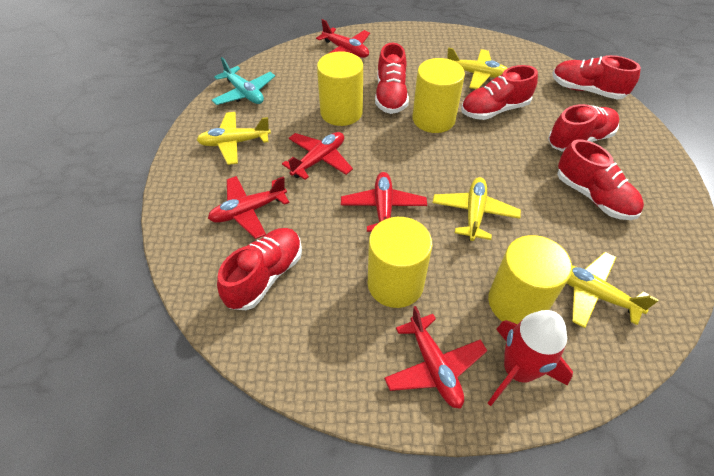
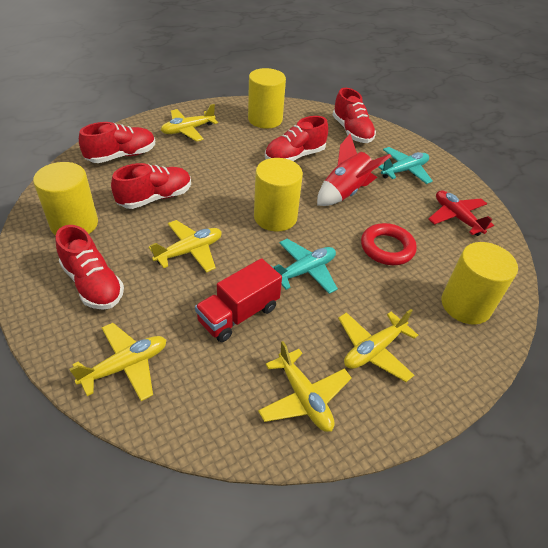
red plane: 5 -> 1
red ring: 0 -> 1
red shoe: 6 -> 5
red truck: 0 -> 1
turquoise plane: 1 -> 2
yellow plane: 4 -> 5

